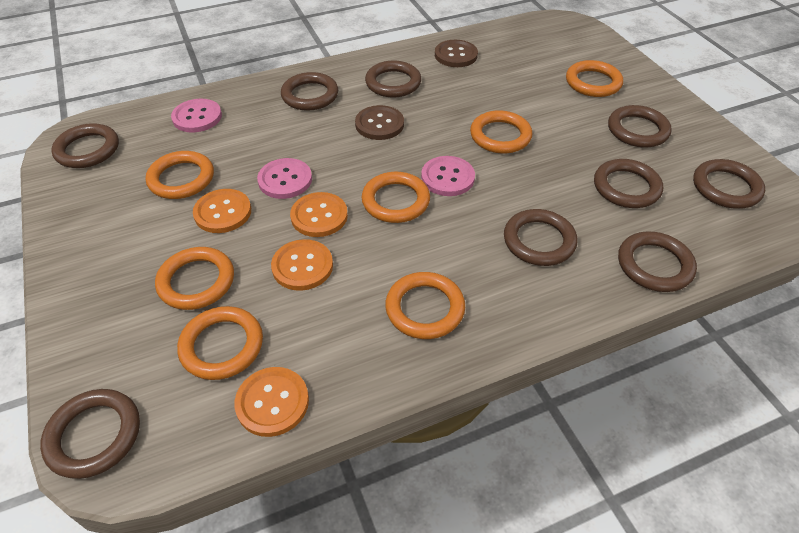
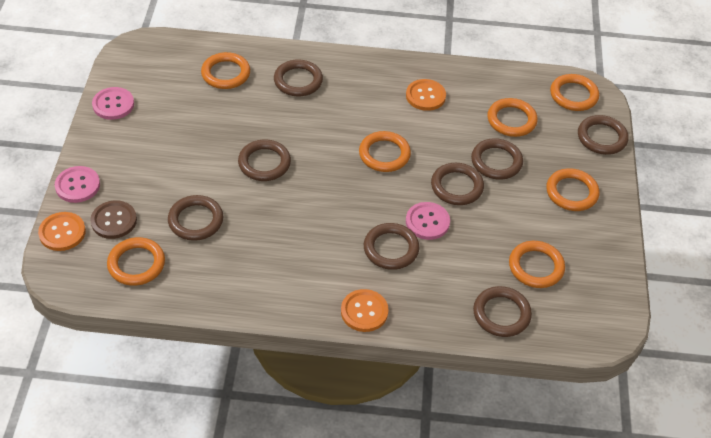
brown button: 2 -> 1
brown ring: 9 -> 8
orange button: 4 -> 3

